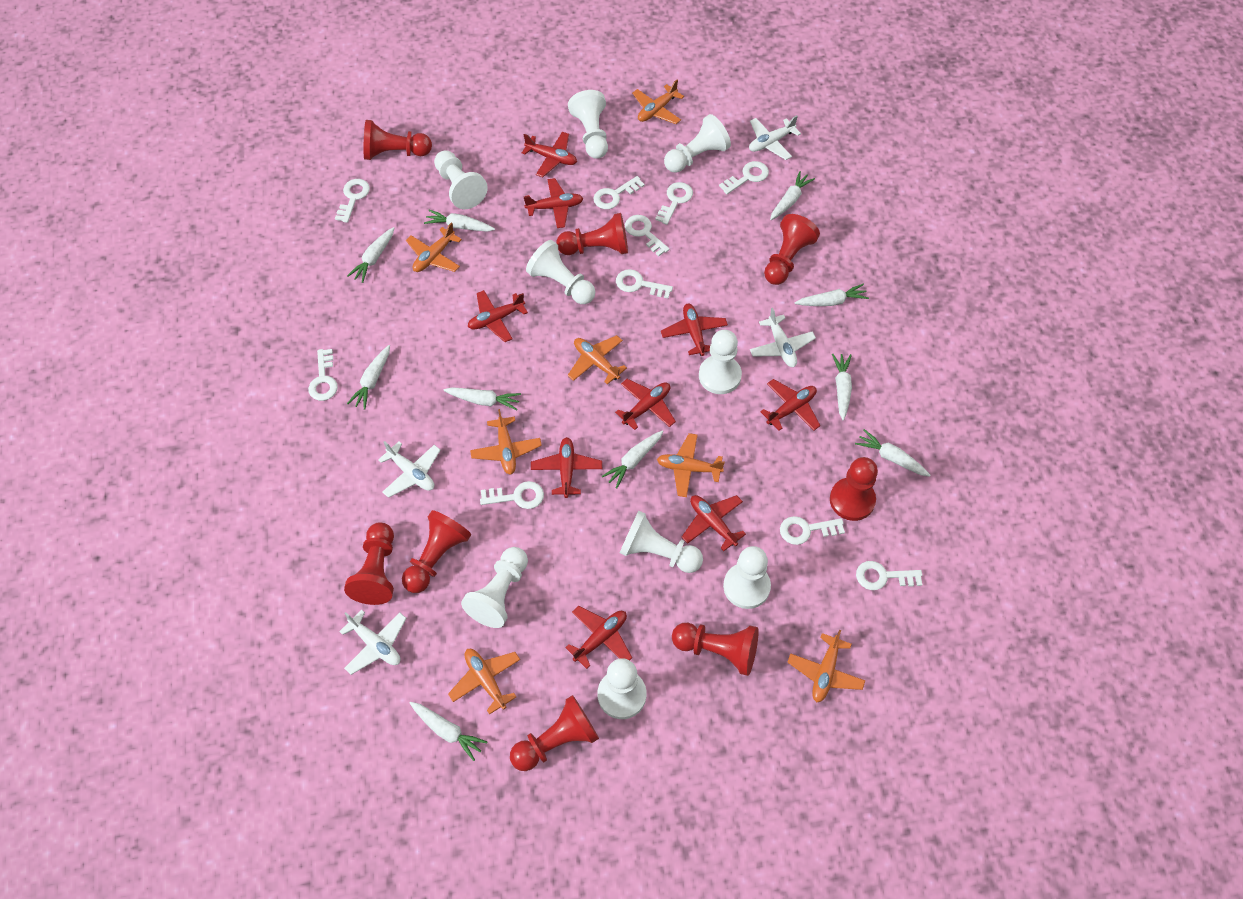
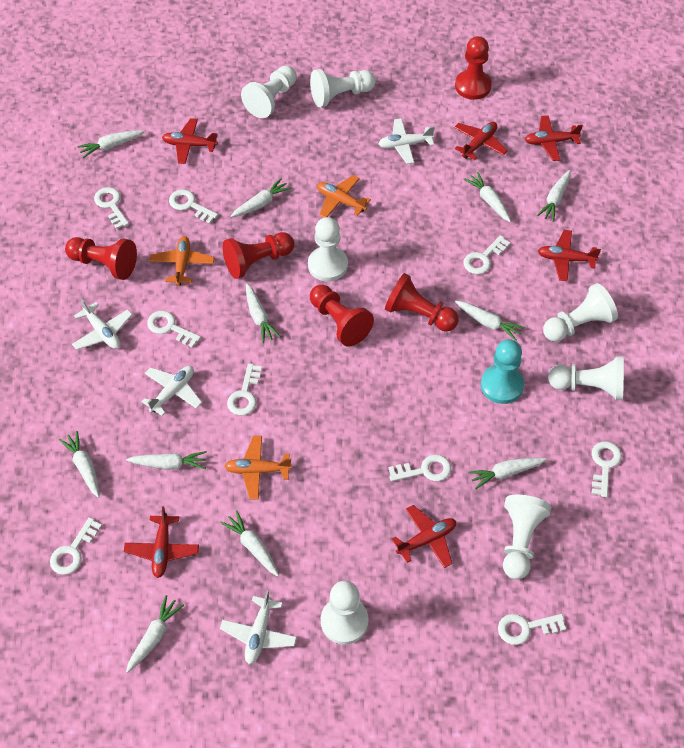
orange plane: 7 -> 3
red pawn: 8 -> 5
red plane: 9 -> 6
turquoise pawn: 0 -> 1
white carrot: 10 -> 11
white key: 10 -> 9
white pawn: 9 -> 7

